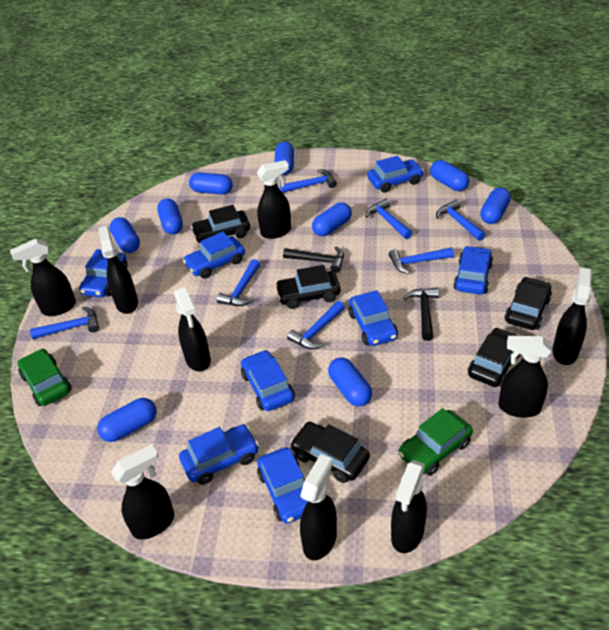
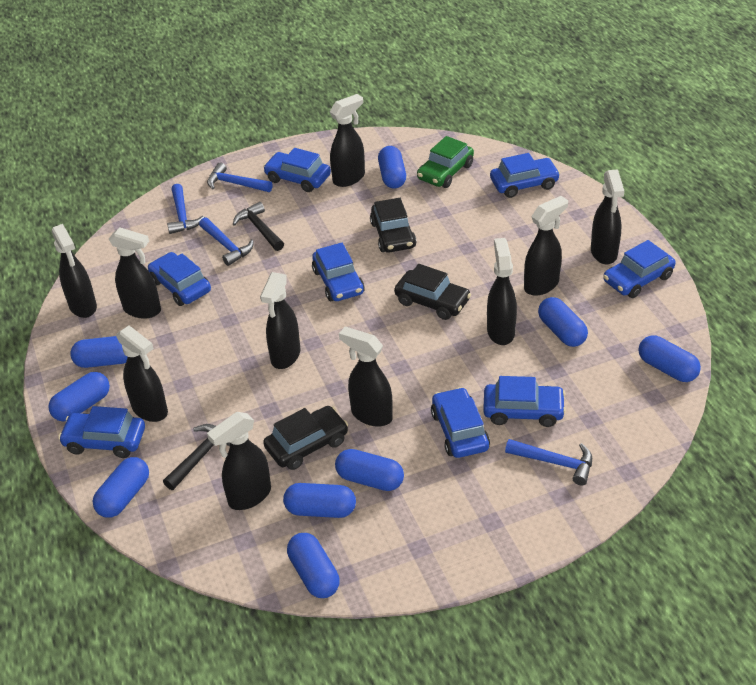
black car: 5 -> 3
black spray bottle: 9 -> 10
blue hammer: 7 -> 4
green car: 2 -> 1

